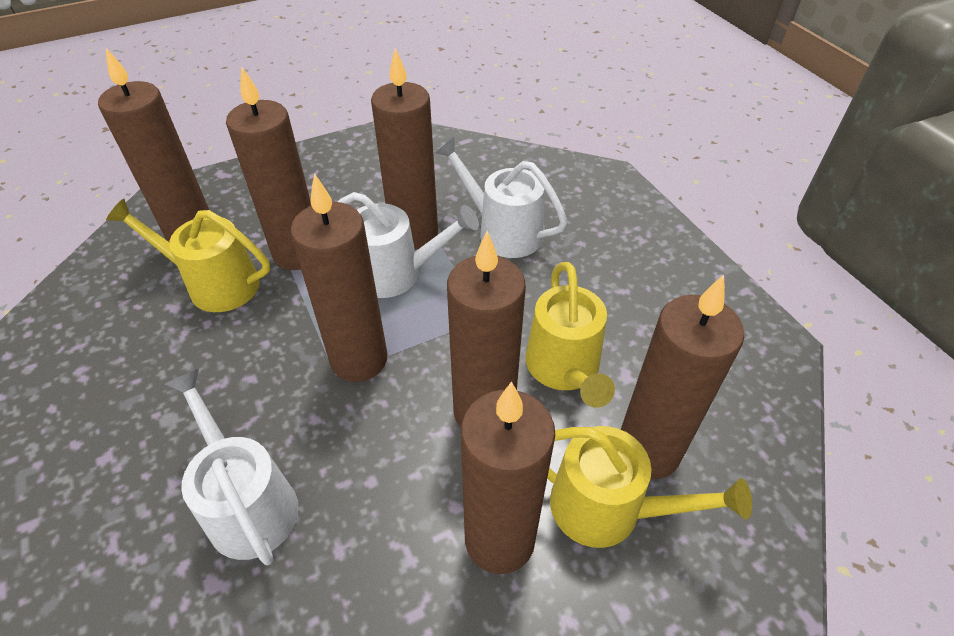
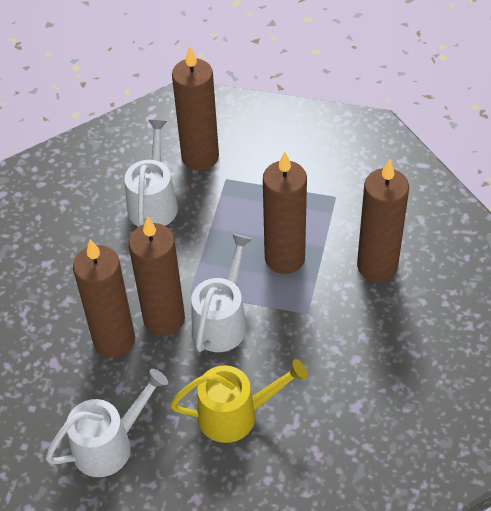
brown candle: 7 -> 5
yellow watering can: 3 -> 1

